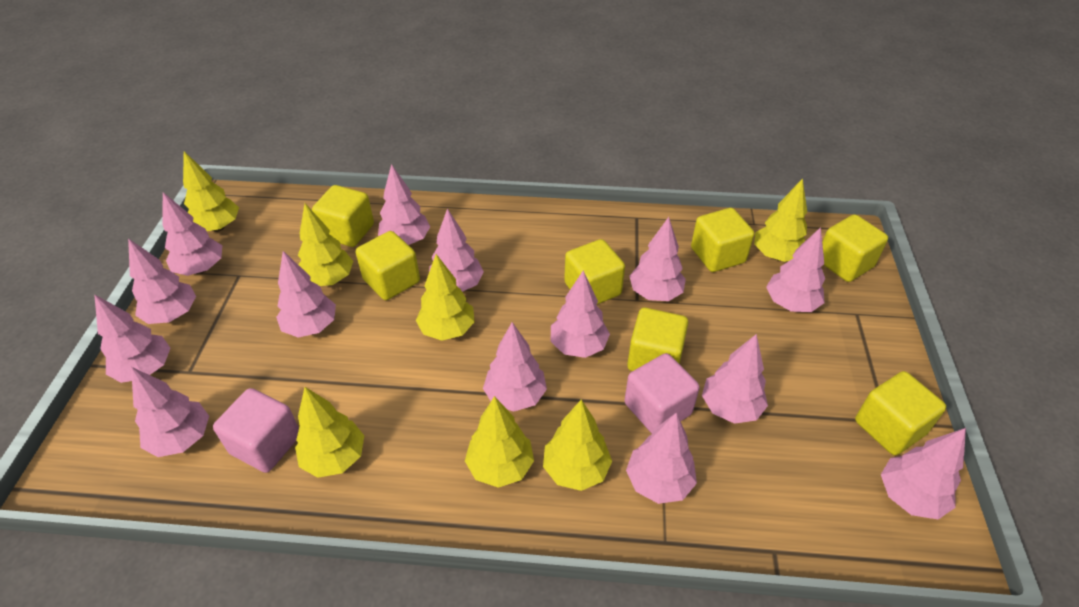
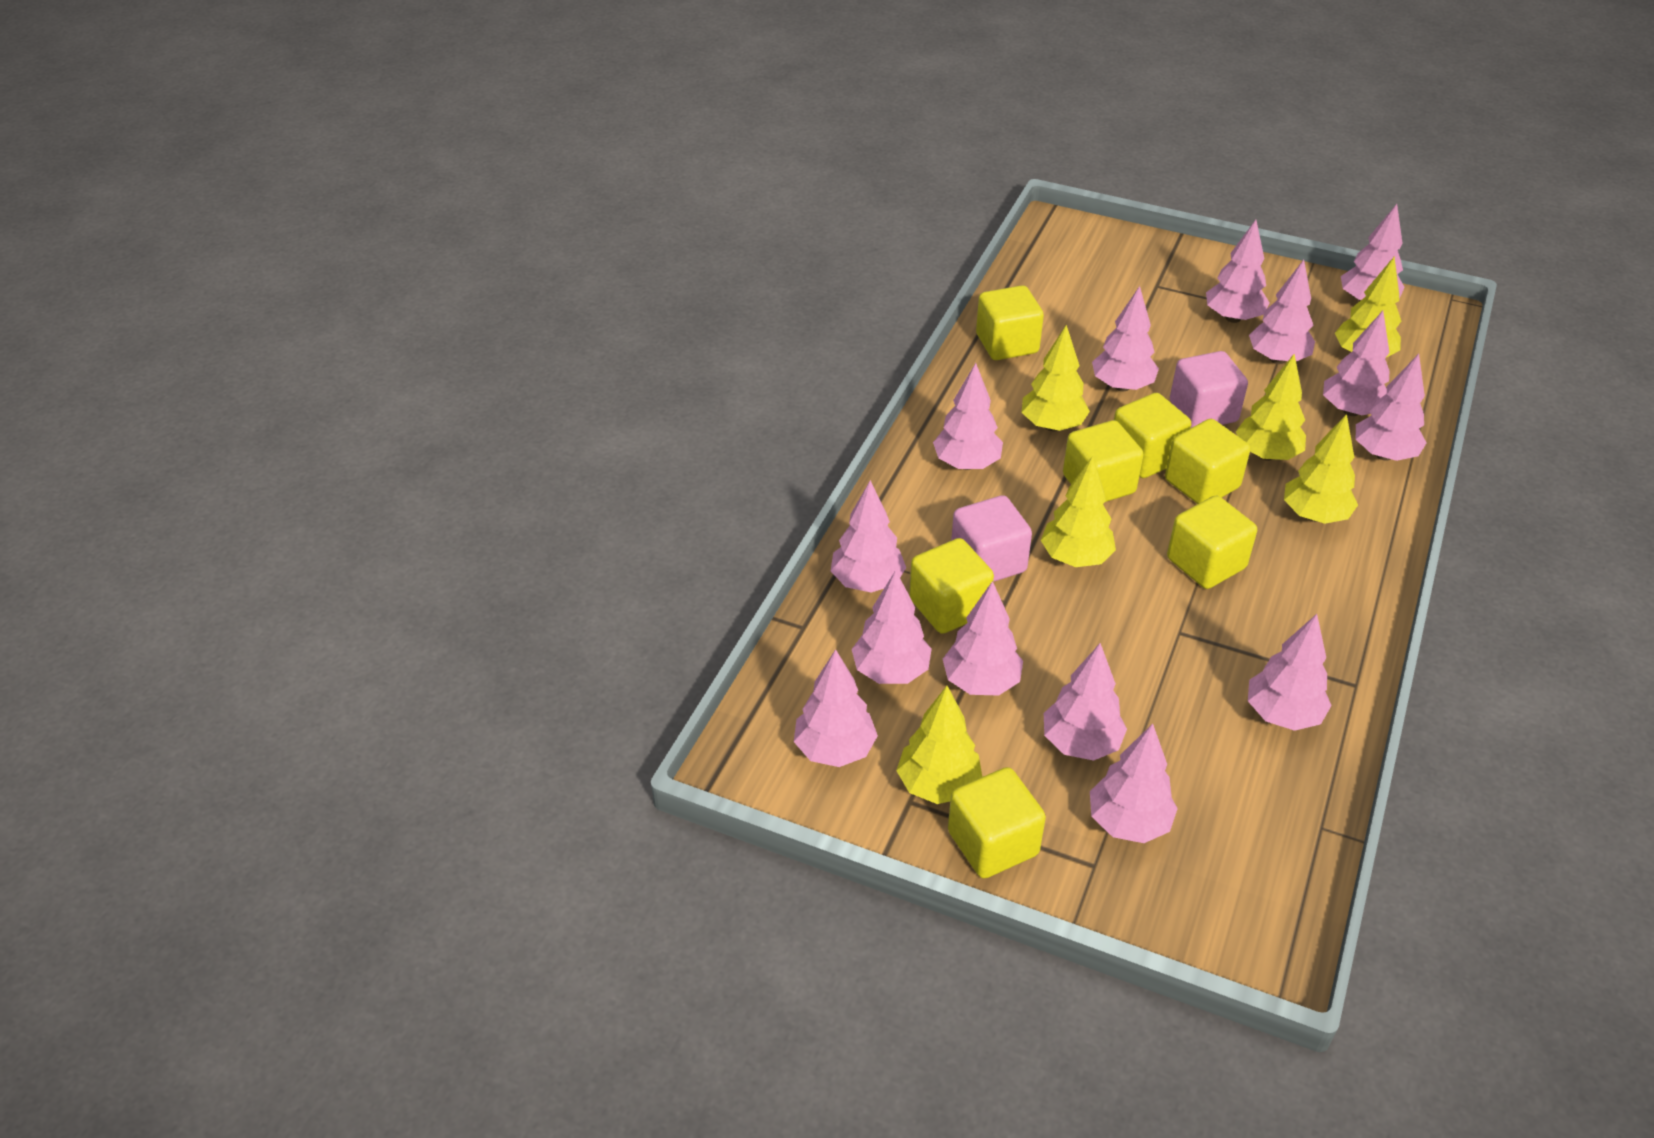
yellow tree: 7 -> 6

